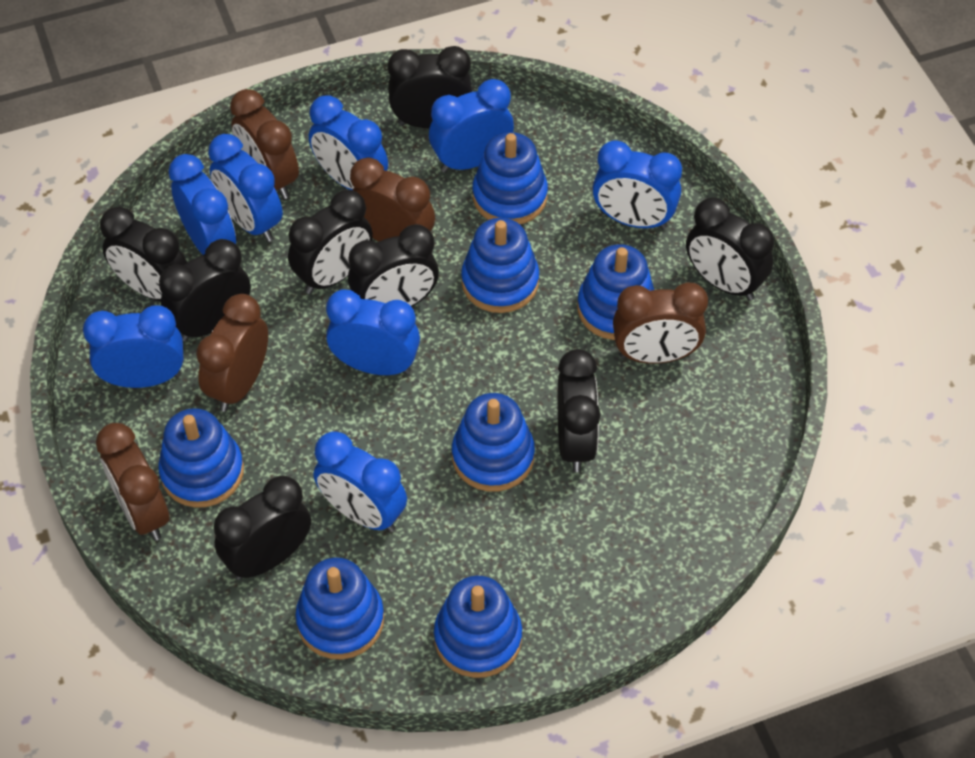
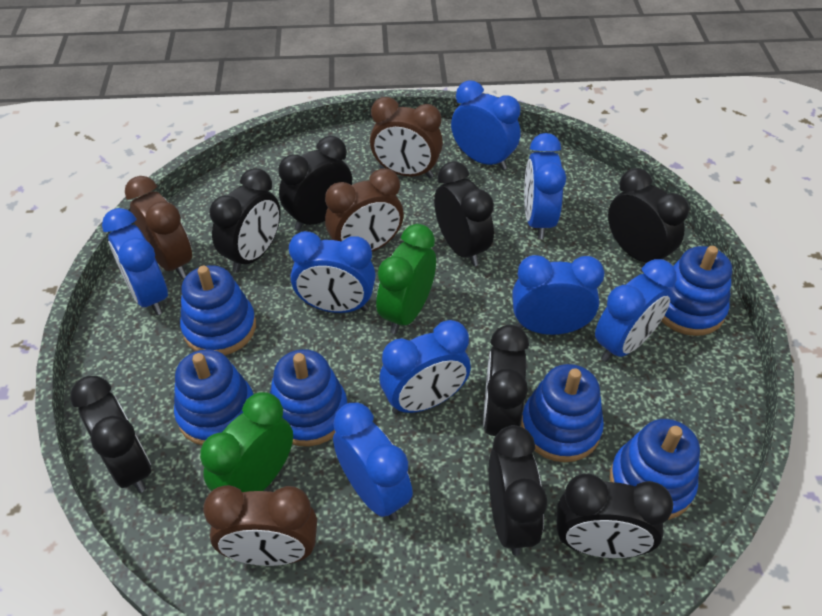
blue stacking toy: 7 -> 6
brown clock: 5 -> 4
green clock: 0 -> 2

